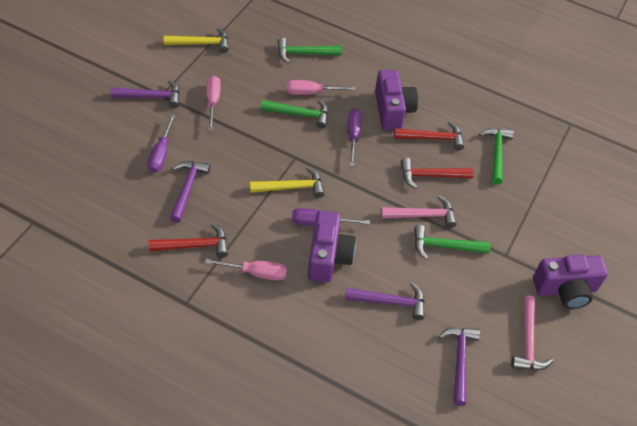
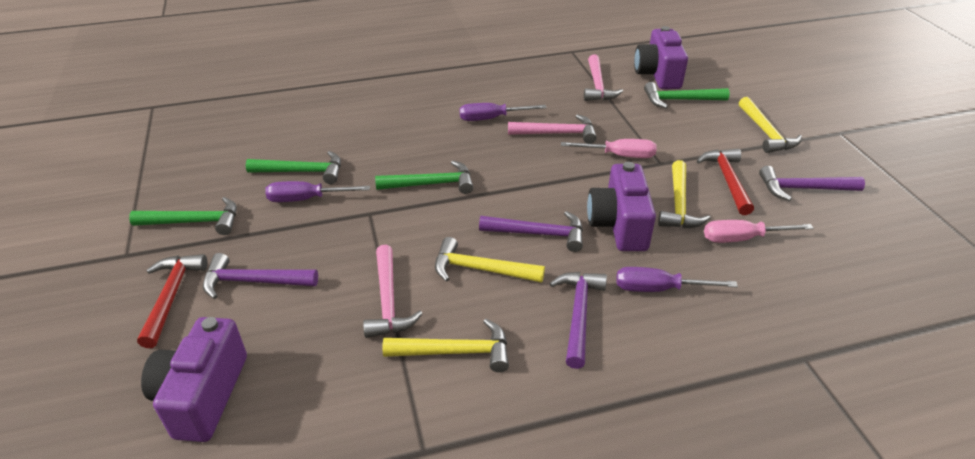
pink hammer: 2 -> 3
pink screwdriver: 3 -> 2
red hammer: 3 -> 2
yellow hammer: 2 -> 4

